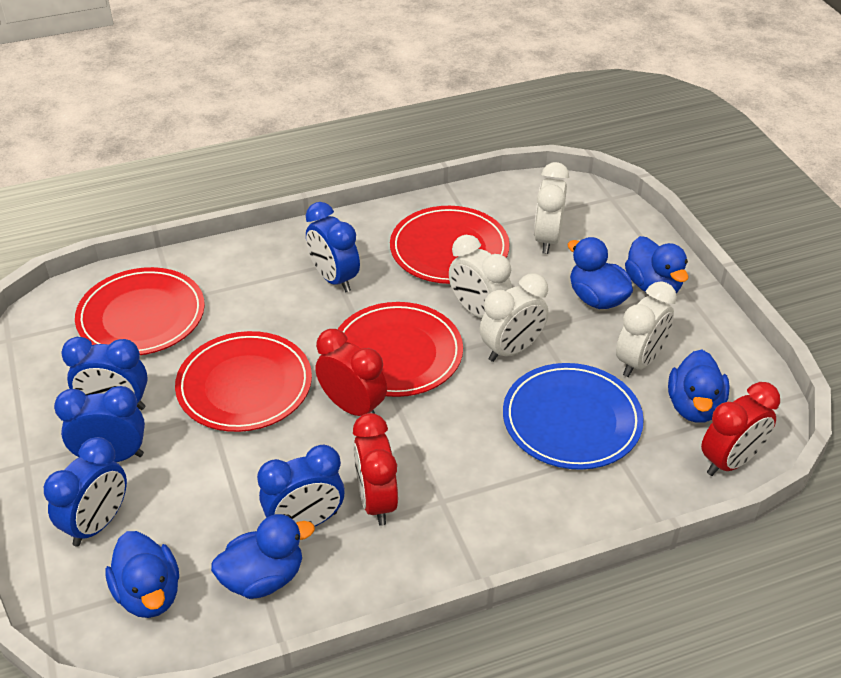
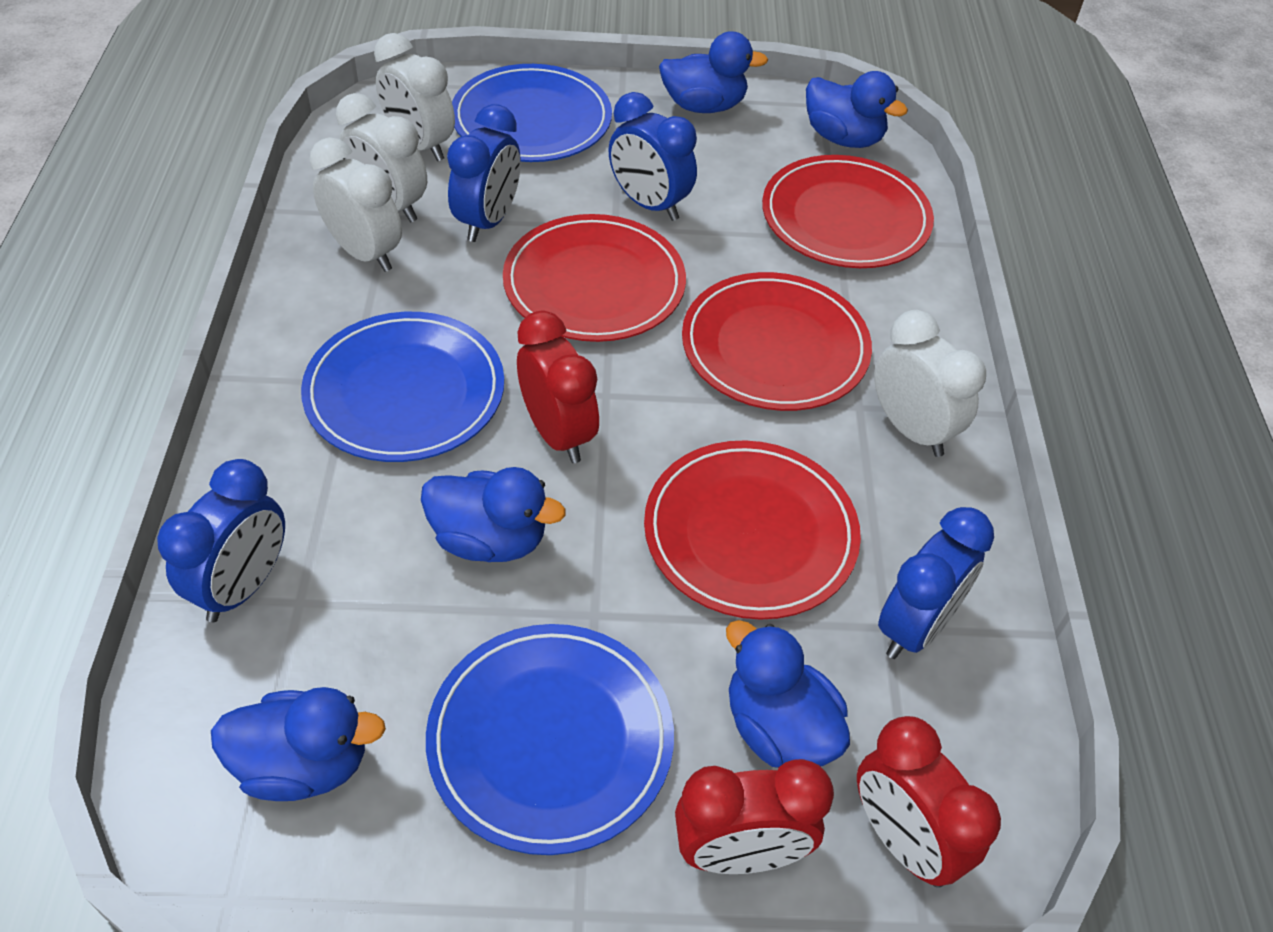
blue clock: 5 -> 4
blue plate: 1 -> 3

